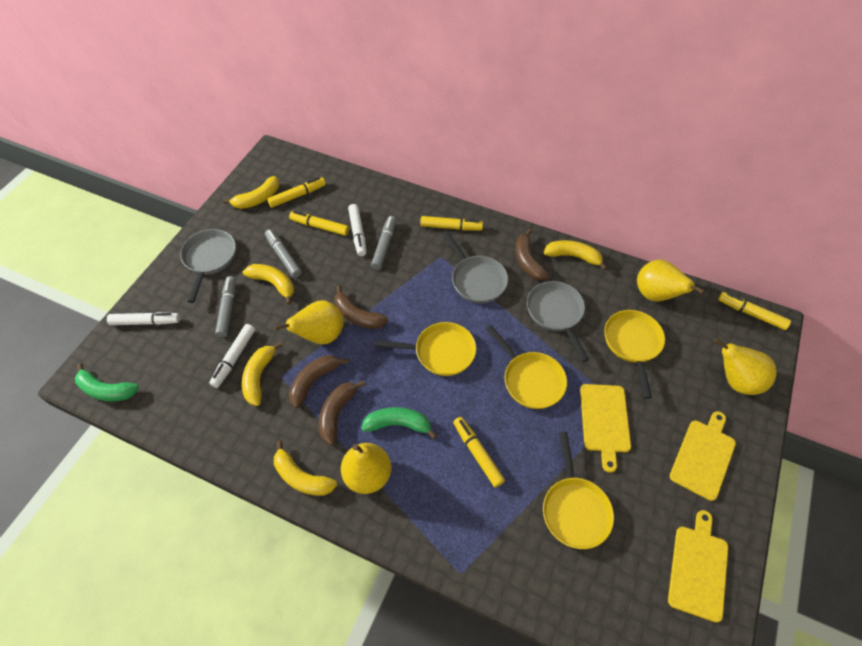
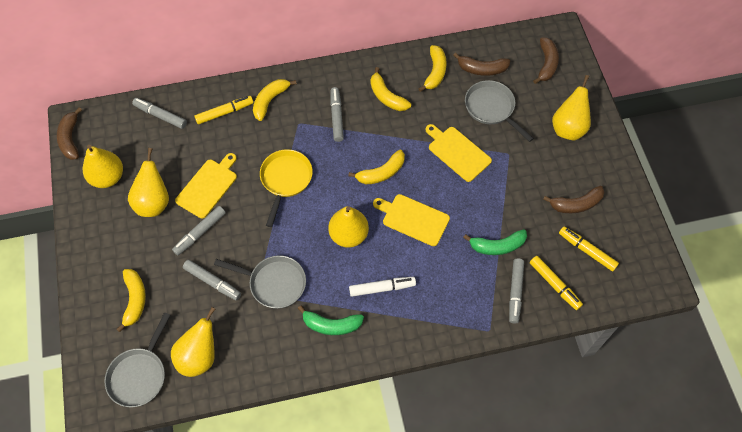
grey marker: 3 -> 5
white marker: 3 -> 1
yellow marker: 5 -> 3
yellow pan: 4 -> 1
yellow pear: 4 -> 5

